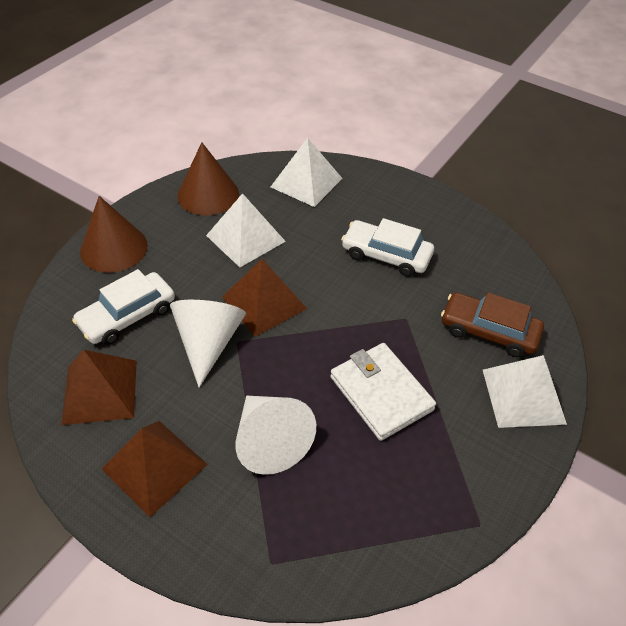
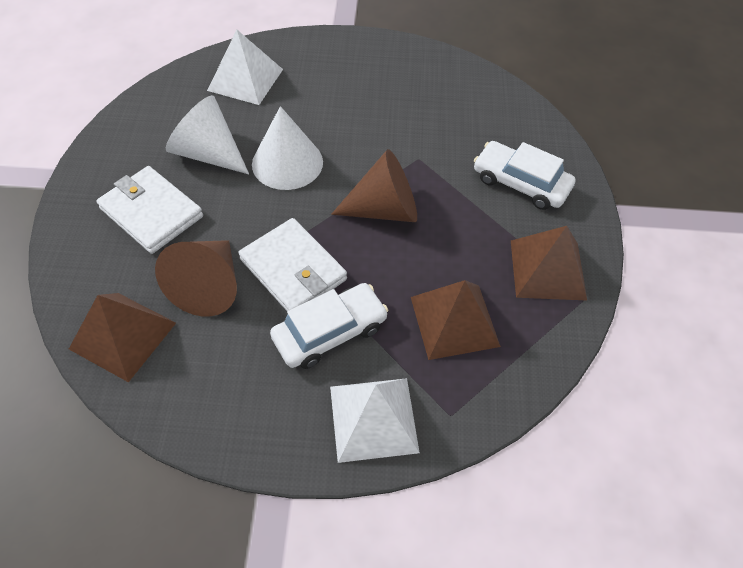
brown car: 1 -> 0
white pyramid: 3 -> 2
white wallet: 1 -> 2

